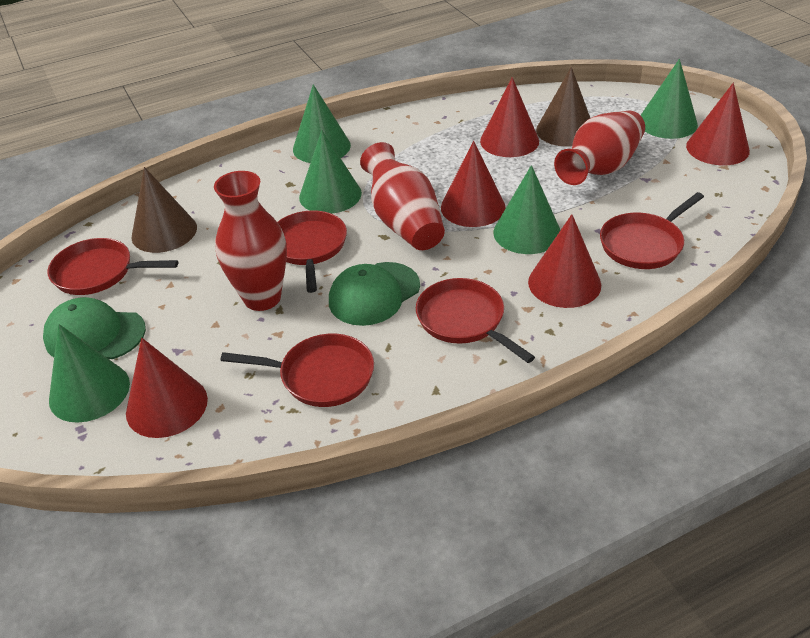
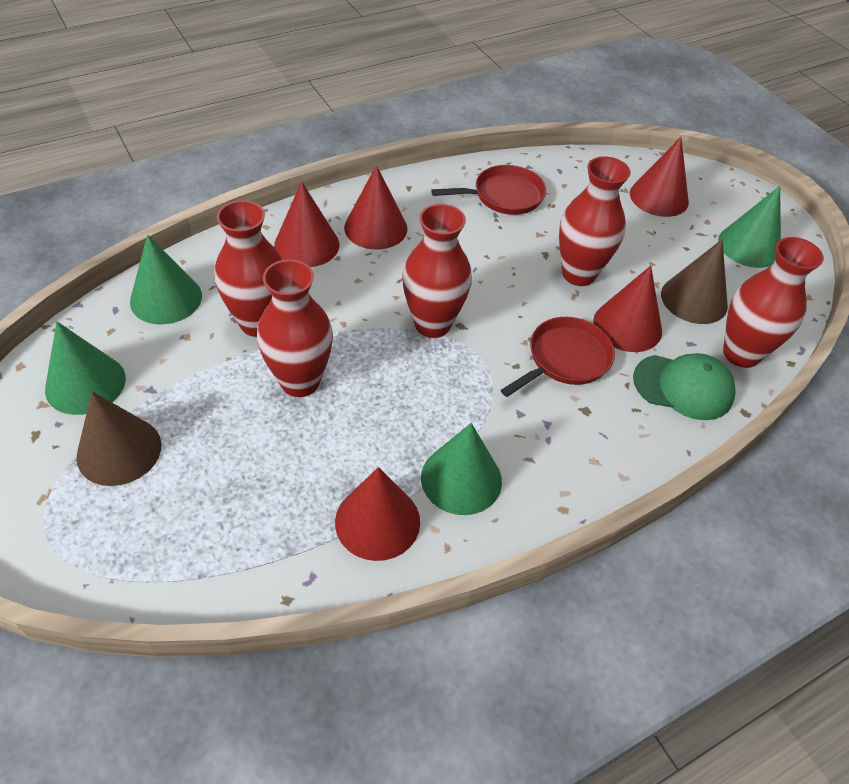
green cap: 2 -> 1
green cone: 5 -> 4
red pan: 5 -> 2
red vase: 3 -> 5

